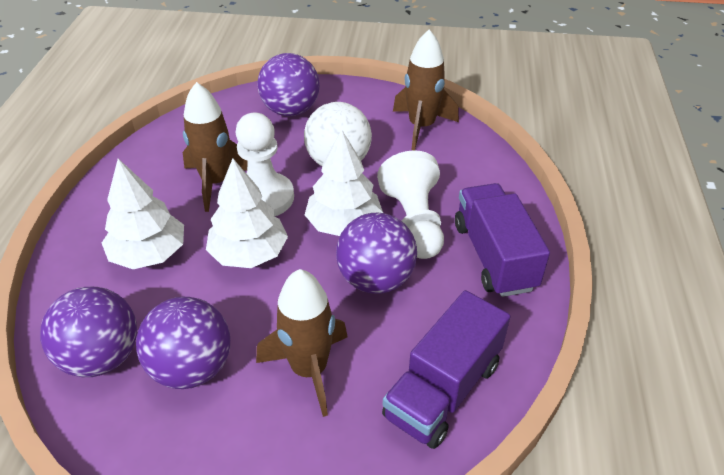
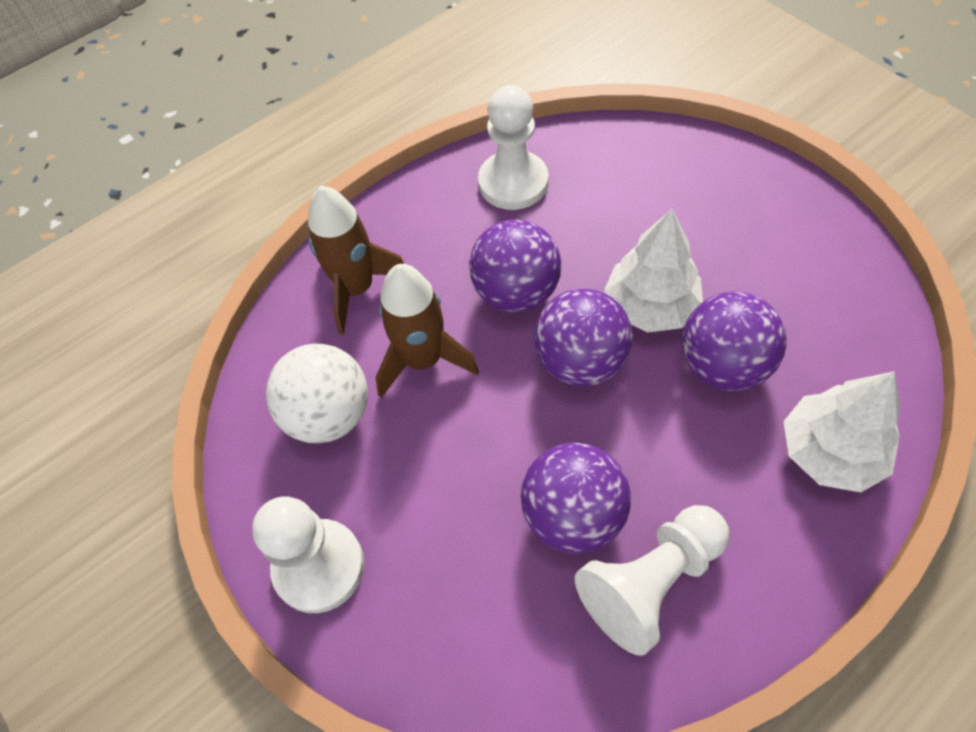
brown rocket: 3 -> 2
purple truck: 2 -> 0
white pawn: 2 -> 3
white tree: 3 -> 2

